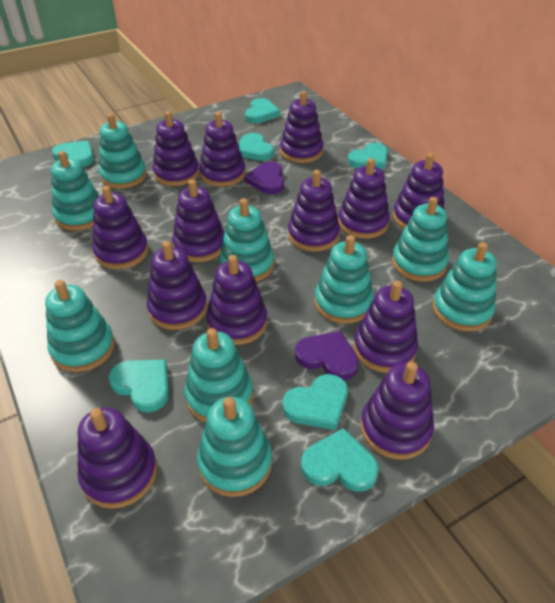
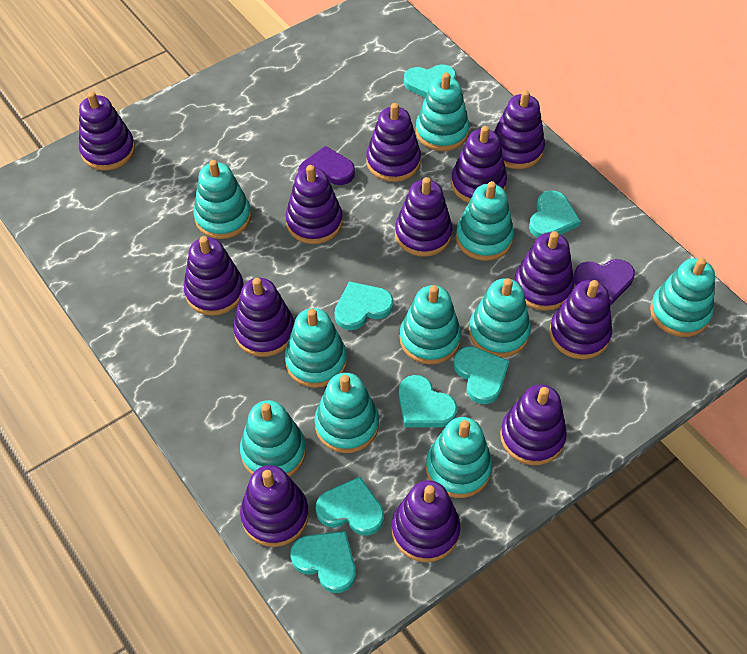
turquoise stacking toy: 9 -> 10

